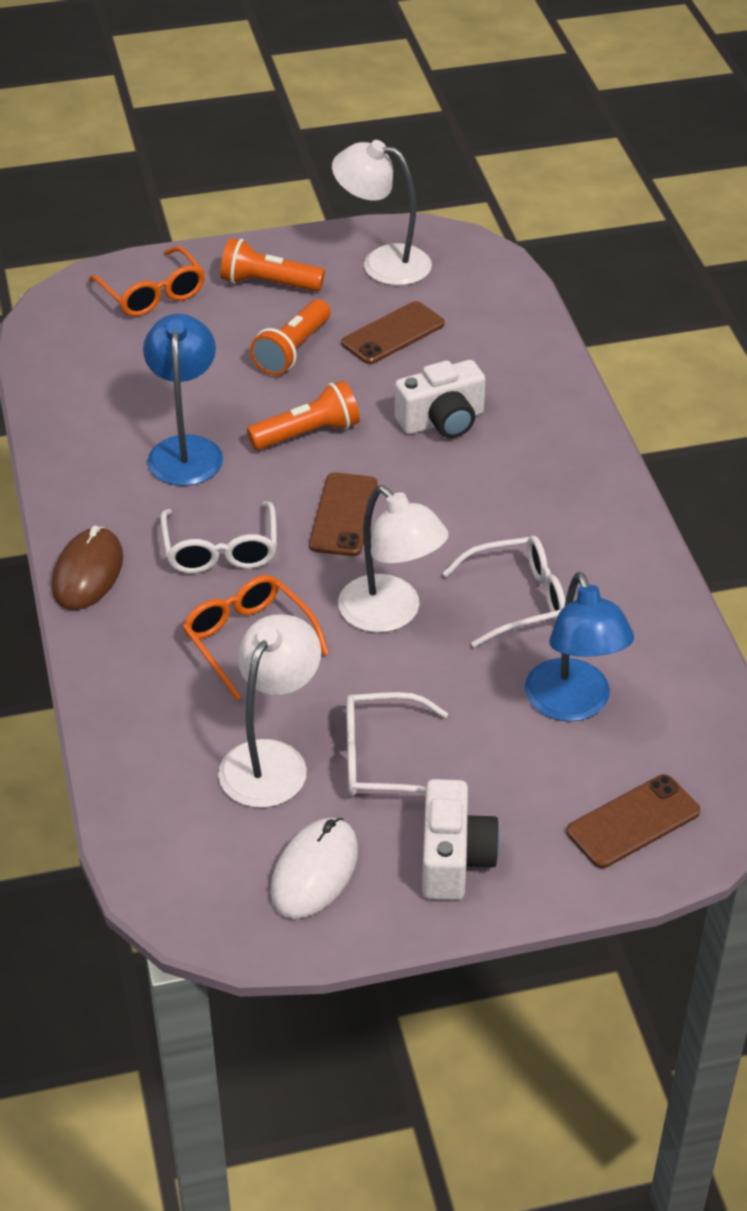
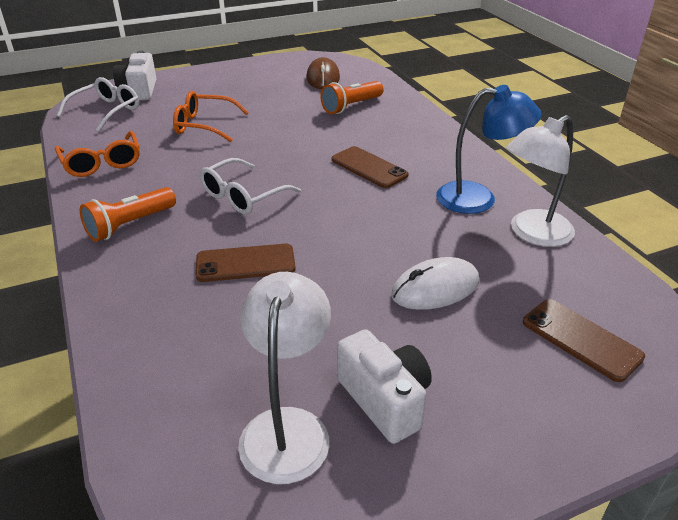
blue lamp: 2 -> 1
orange flashlight: 3 -> 2
white glasses: 3 -> 2
white lamp: 3 -> 2

